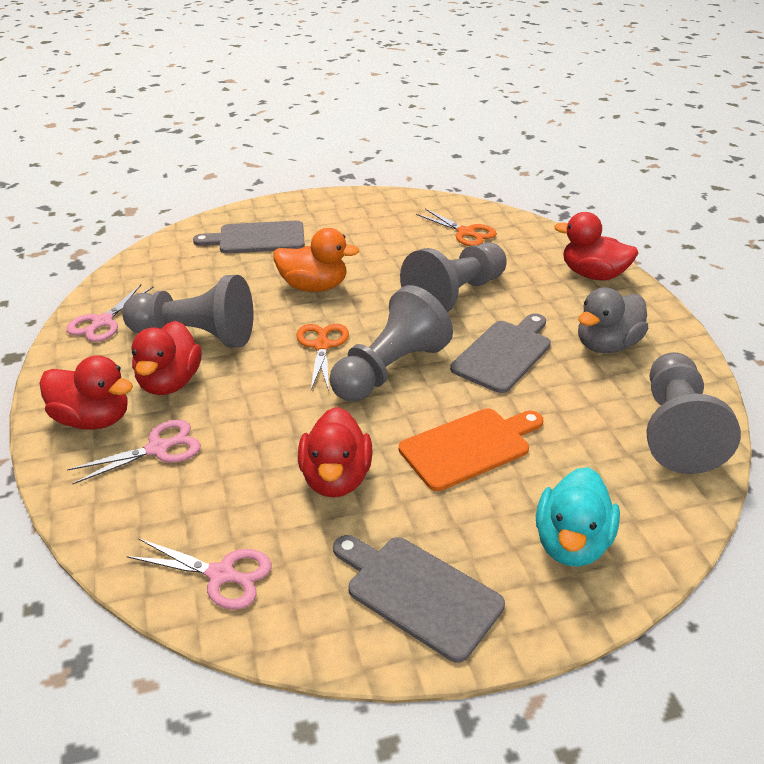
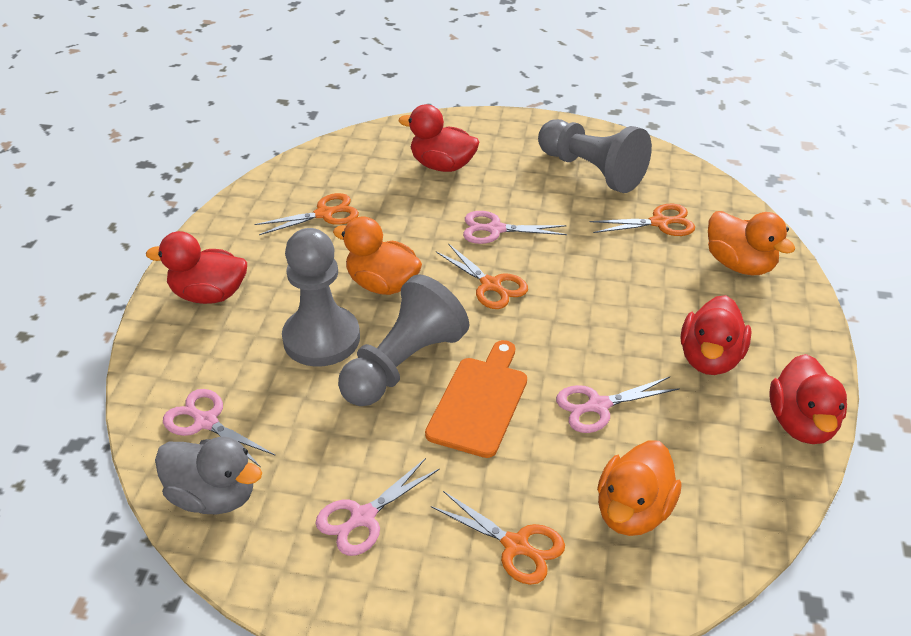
grey cutting board: 3 -> 0
grey pawn: 4 -> 3
orange duck: 1 -> 3
orange scissors: 2 -> 4
pink scissors: 3 -> 4
turquoise duck: 1 -> 0

